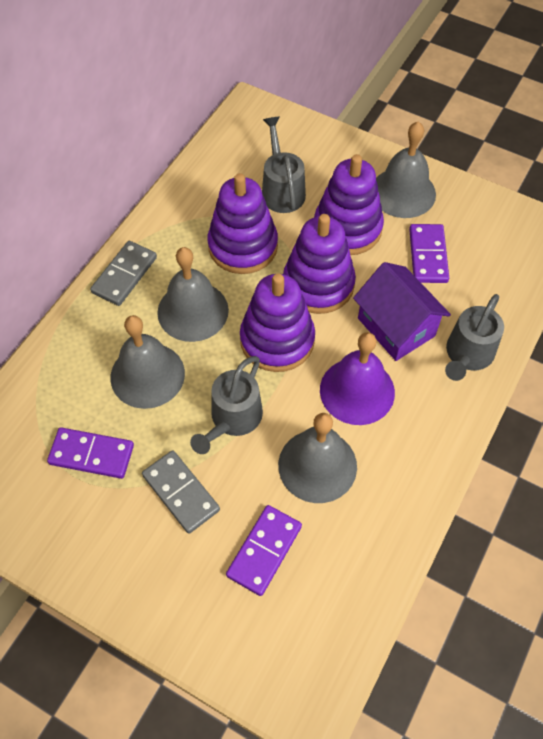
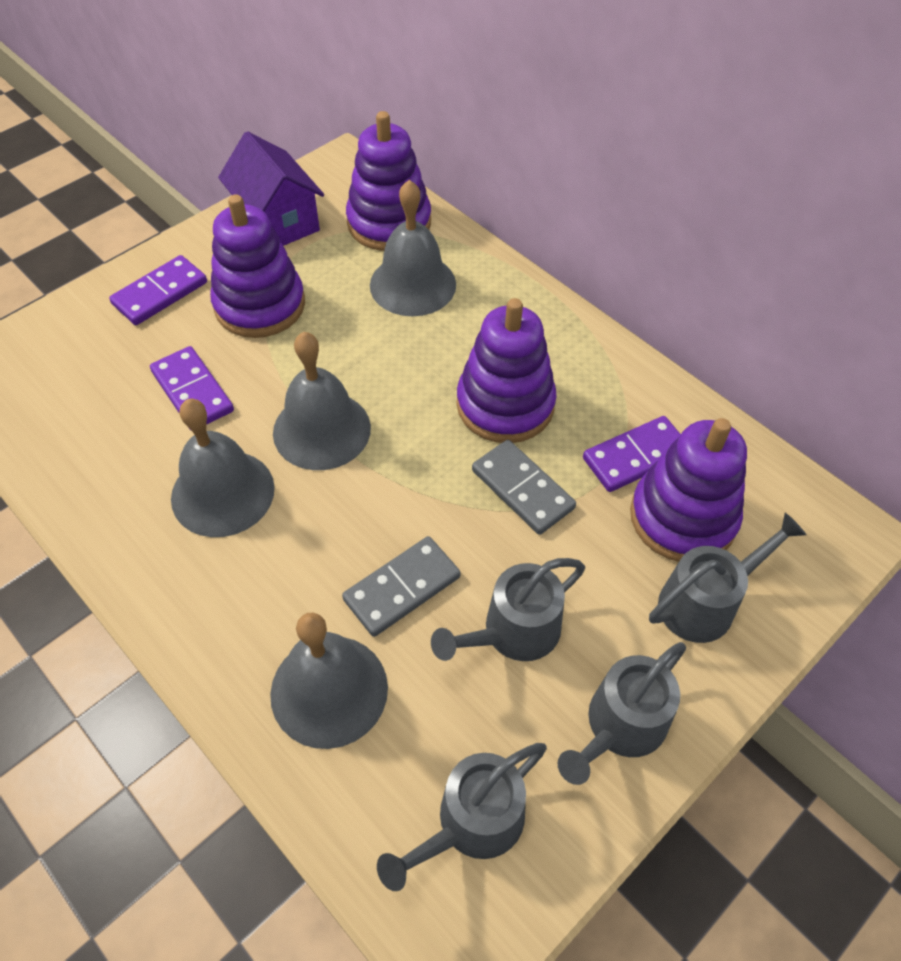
grey watering can: 3 -> 4
purple bell: 1 -> 0

